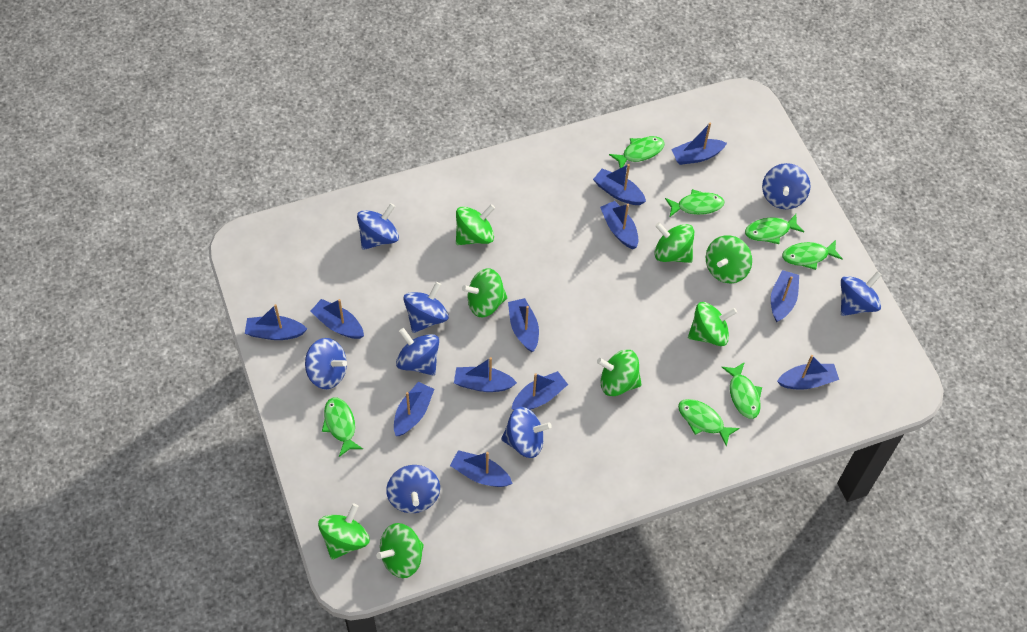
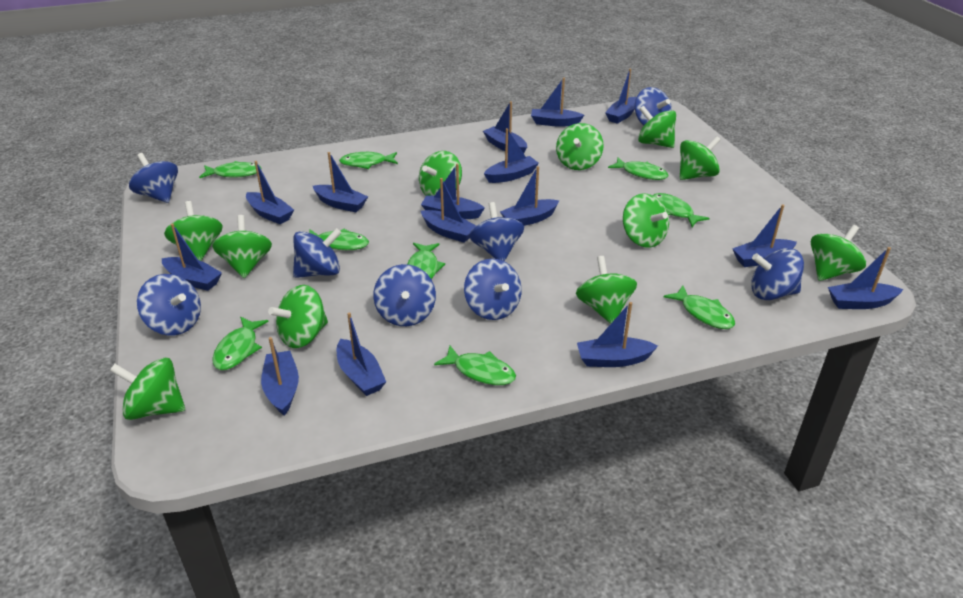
blue boat: 12 -> 15
green fish: 7 -> 9
green spinning top: 8 -> 11

